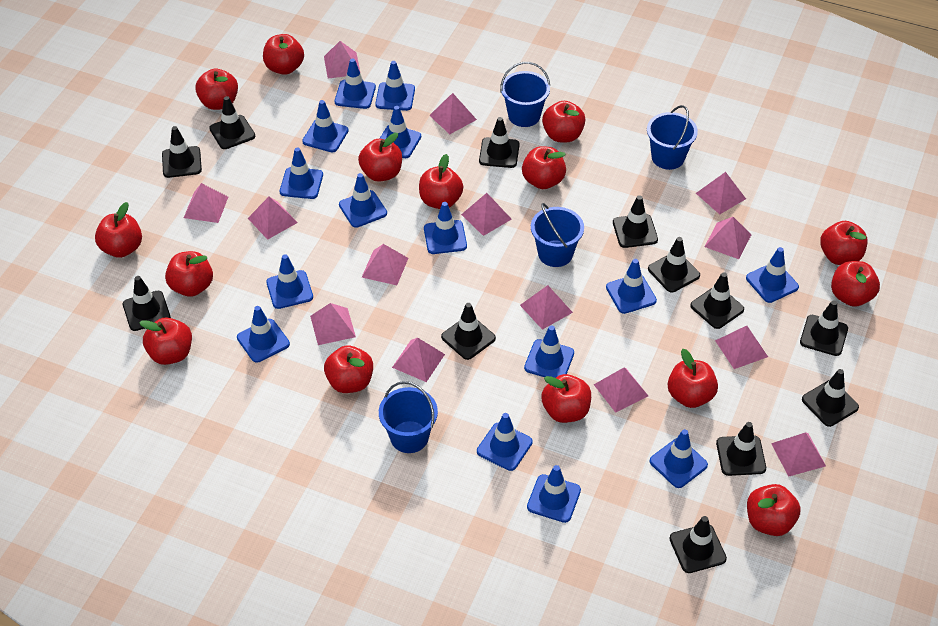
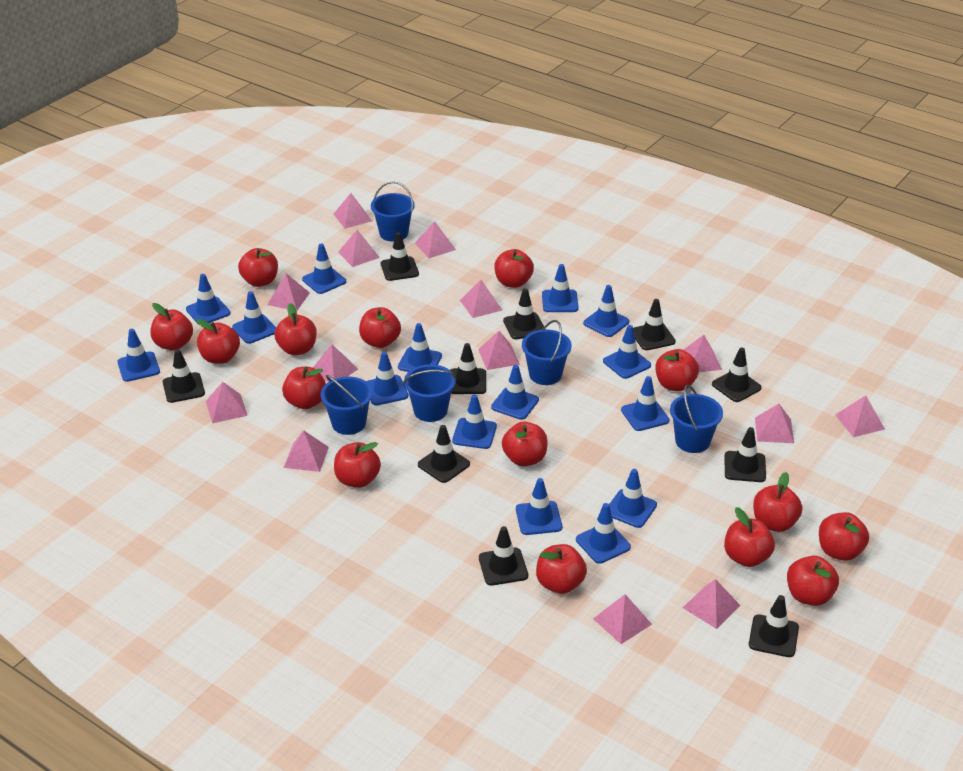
black traffic cone: 12 -> 10
blue bucket: 4 -> 5

